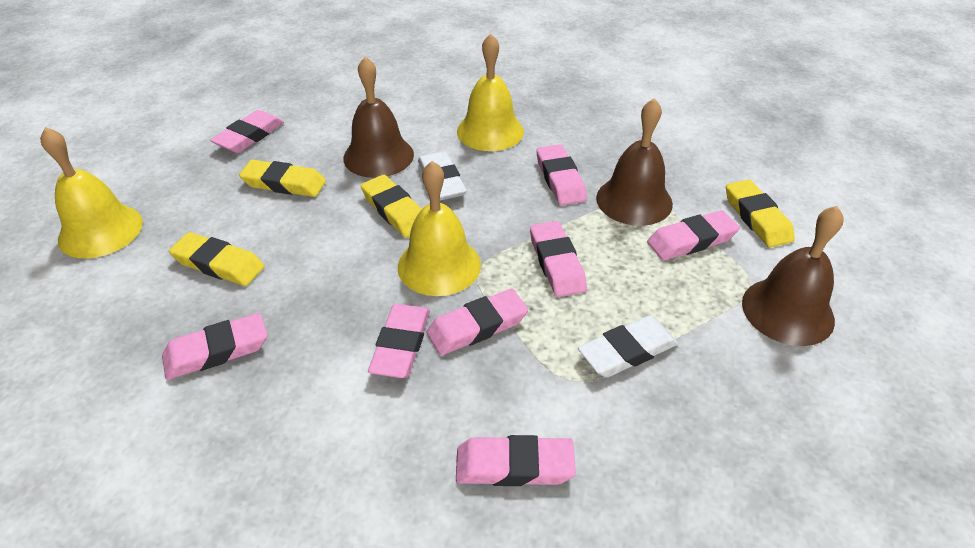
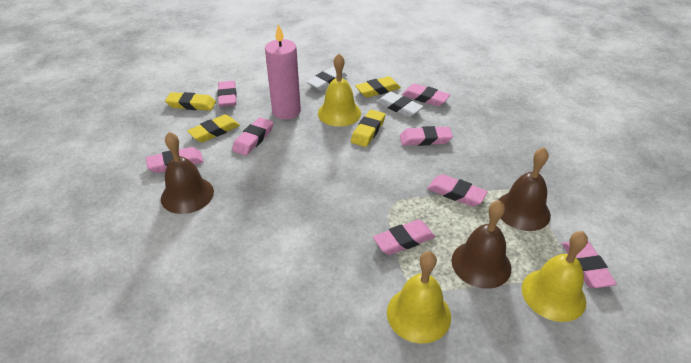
pink candle: 0 -> 1

